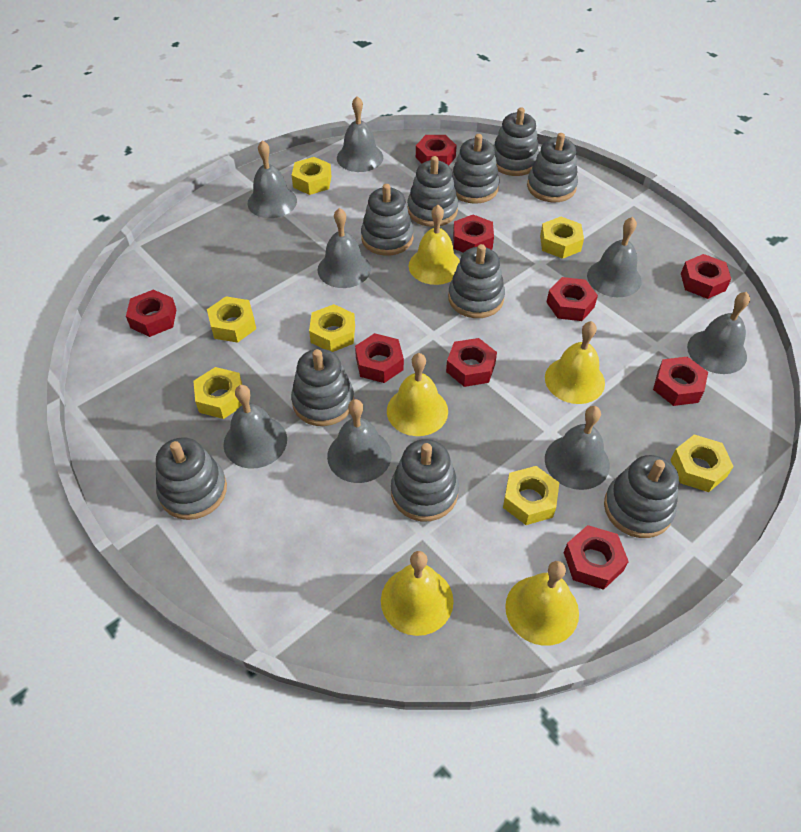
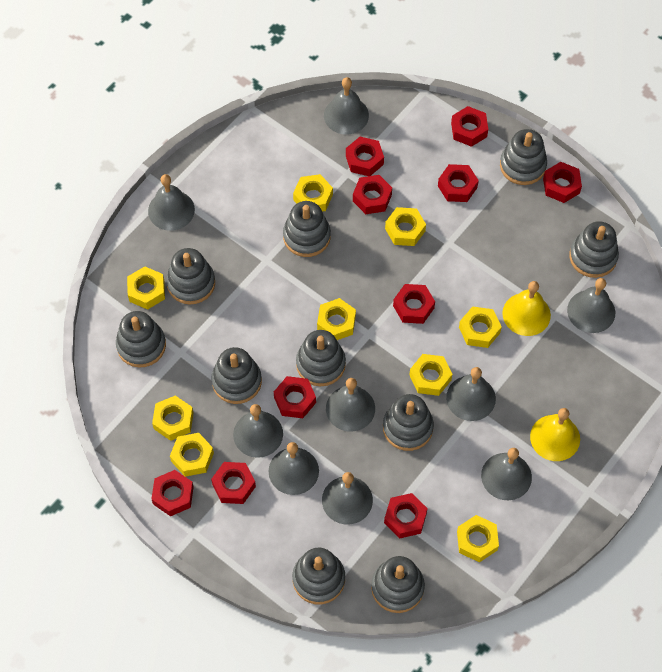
grey bell: 8 -> 9
red nut: 9 -> 10
yellow bell: 5 -> 2
yellow nut: 7 -> 9

